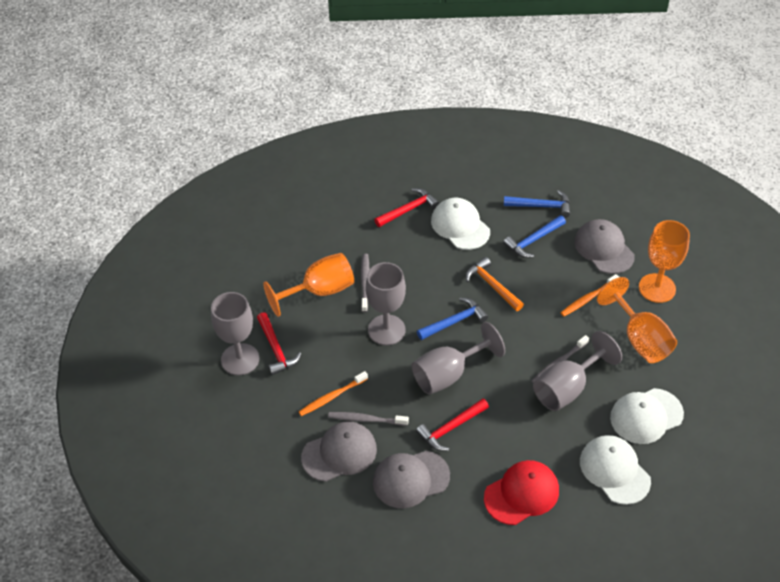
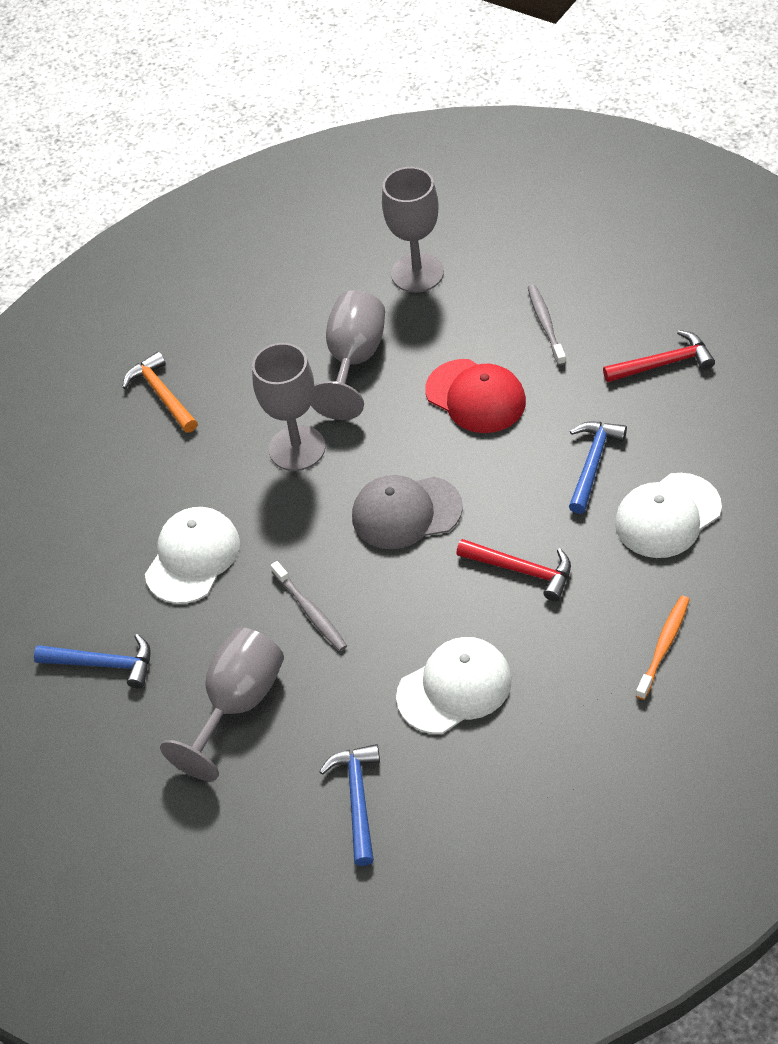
grey cap: 3 -> 1
grey toothbrush: 3 -> 2
orange goblet: 3 -> 0
orange toothbrush: 2 -> 1
red hammer: 3 -> 2

